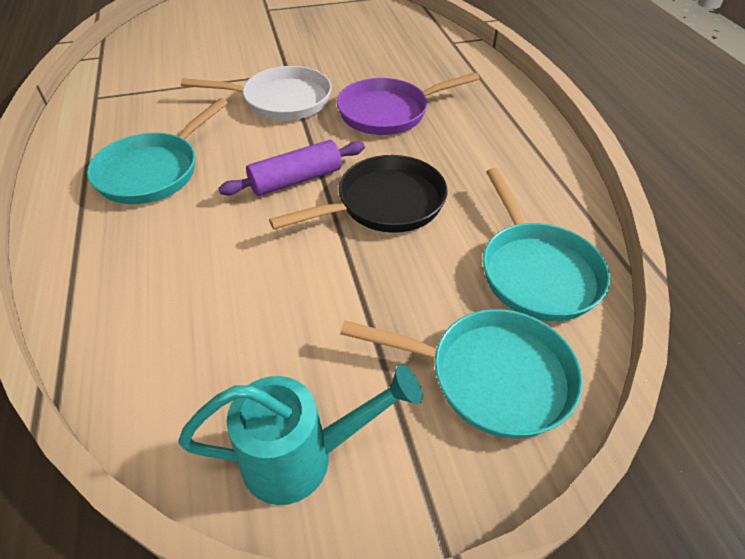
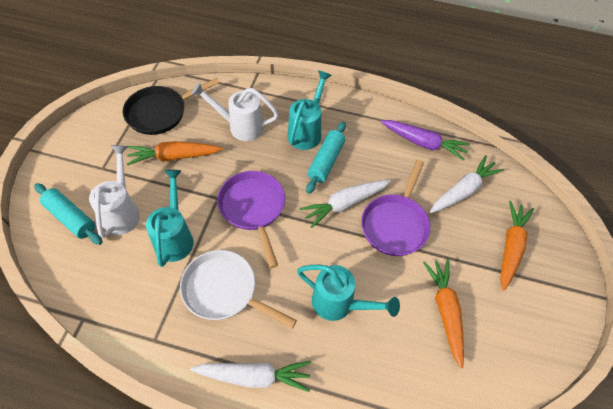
orange carrot: 0 -> 3
purple carrot: 0 -> 1
purple pan: 1 -> 2
purple rolling pin: 1 -> 0
turquoise pan: 3 -> 0
turquoise rolling pin: 0 -> 2
turquoise watering can: 1 -> 3
white carrot: 0 -> 3
white watering can: 0 -> 2

